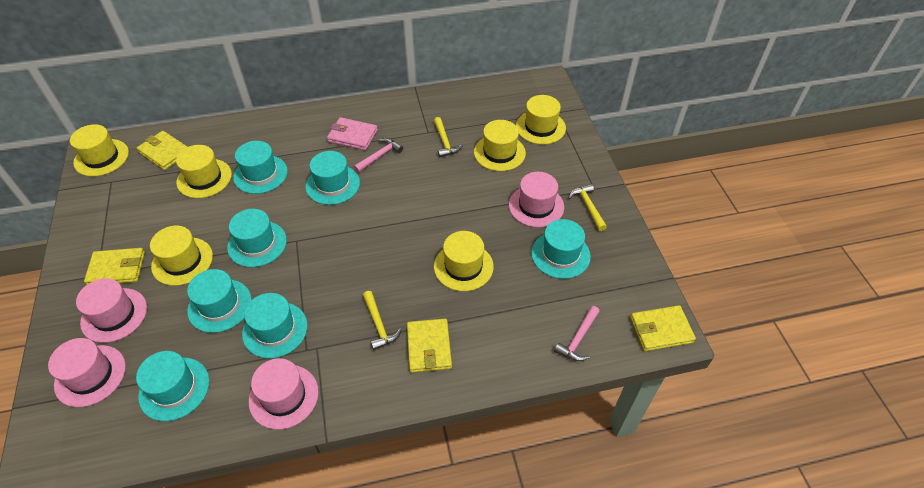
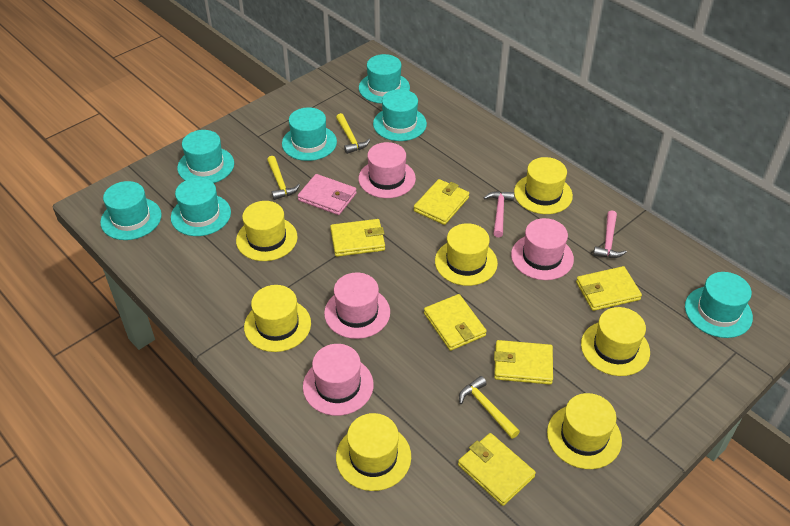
yellow hat: 6 -> 7
yellow wallet: 4 -> 6

